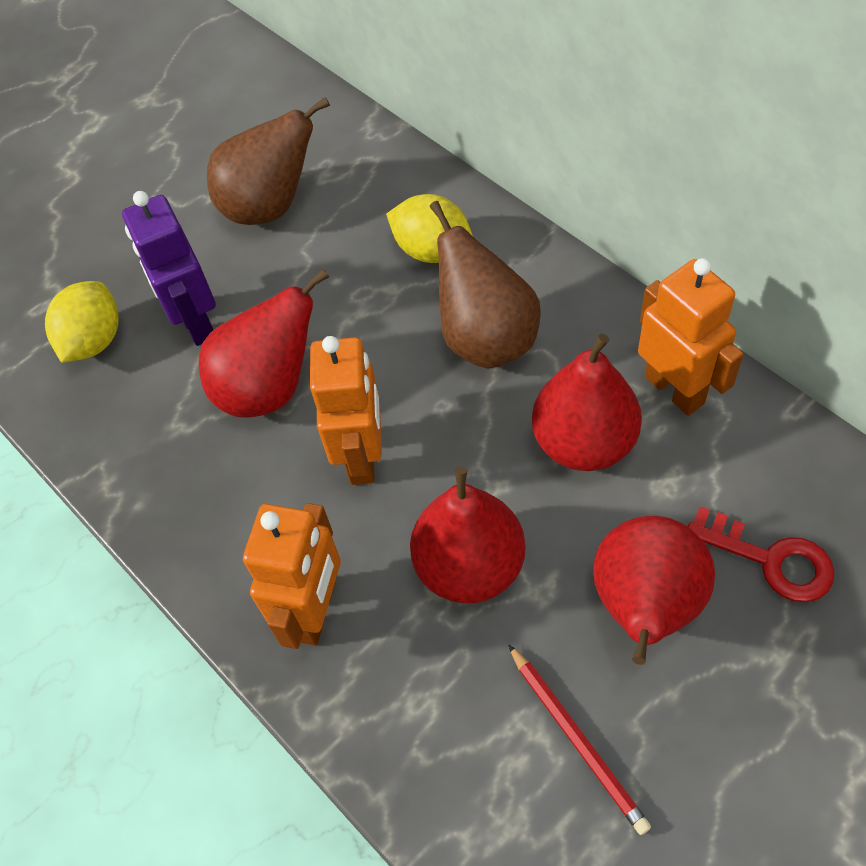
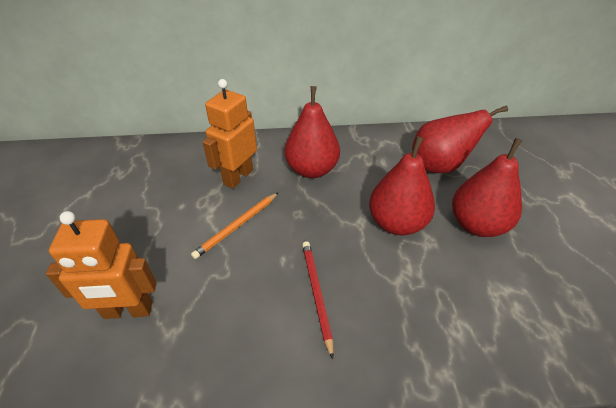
brown pear: 2 -> 0
orange pencil: 0 -> 1
orange robot: 3 -> 2
purple robot: 1 -> 0
red key: 1 -> 0
yellow lemon: 2 -> 0

